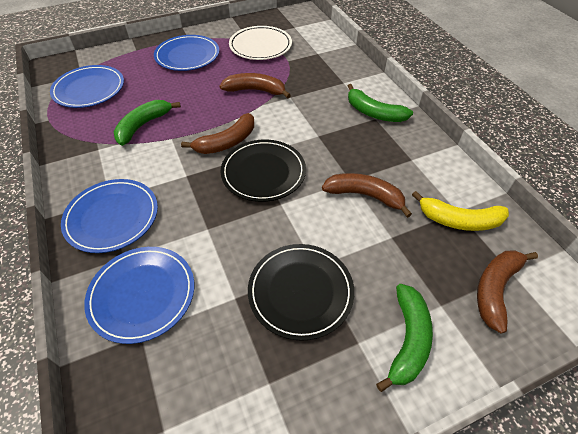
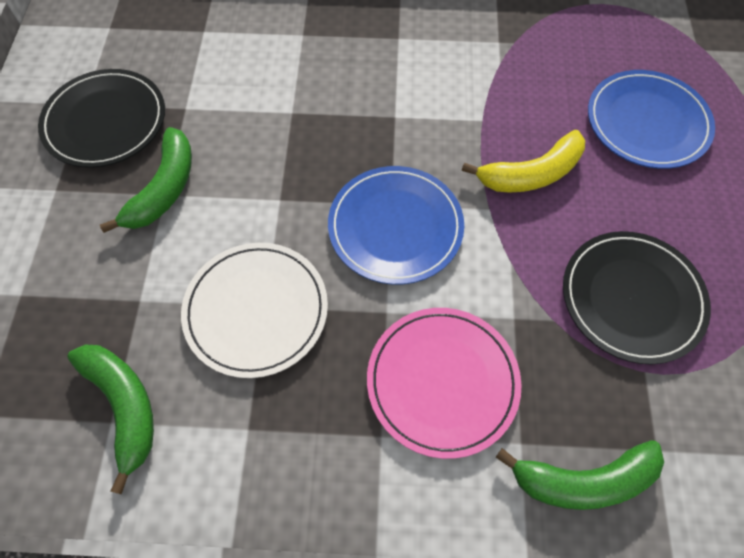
blue plate: 4 -> 2
brown banana: 4 -> 0
pink plate: 0 -> 1

